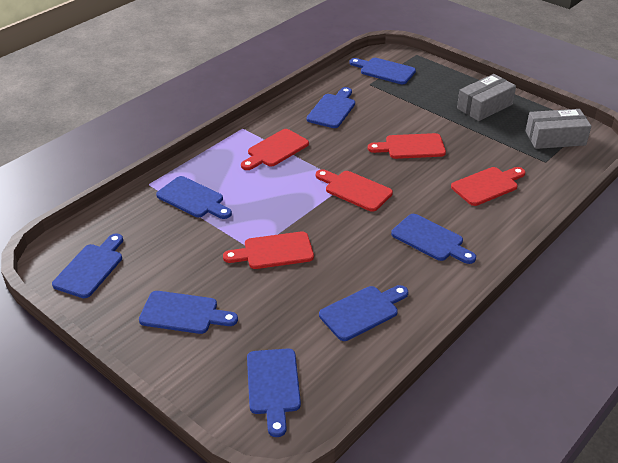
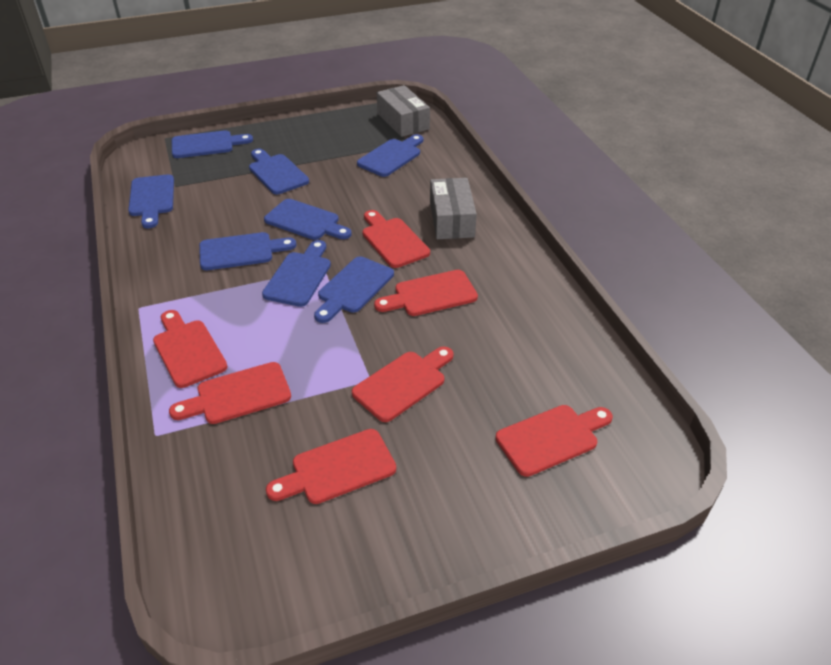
red cutting board: 5 -> 7

